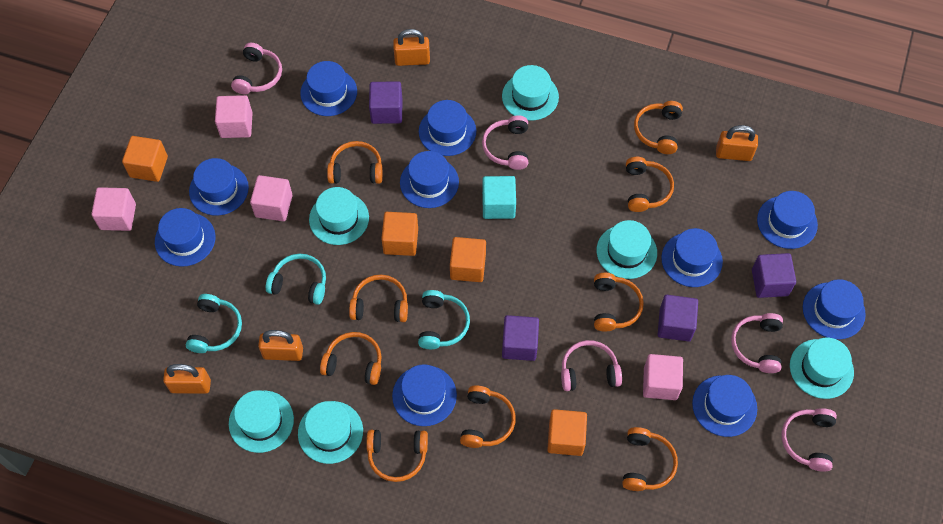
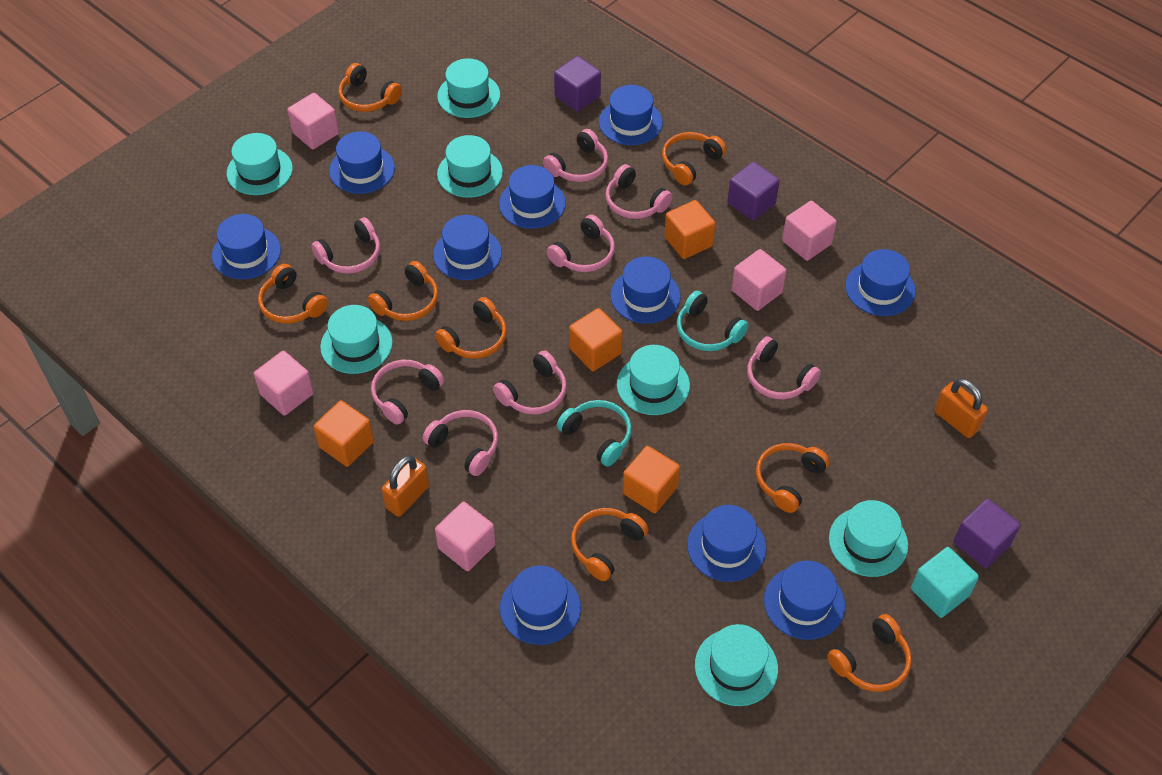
orange headphones: 9 -> 8
orange padlock: 4 -> 2
pink cube: 4 -> 5
pink headphones: 5 -> 8
purple cube: 4 -> 3
turquoise hat: 6 -> 7
turquoise headphones: 3 -> 2

